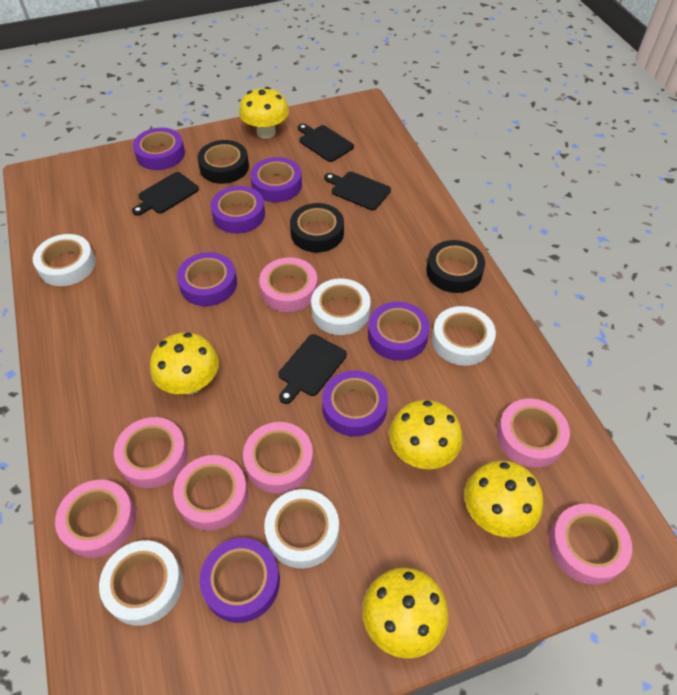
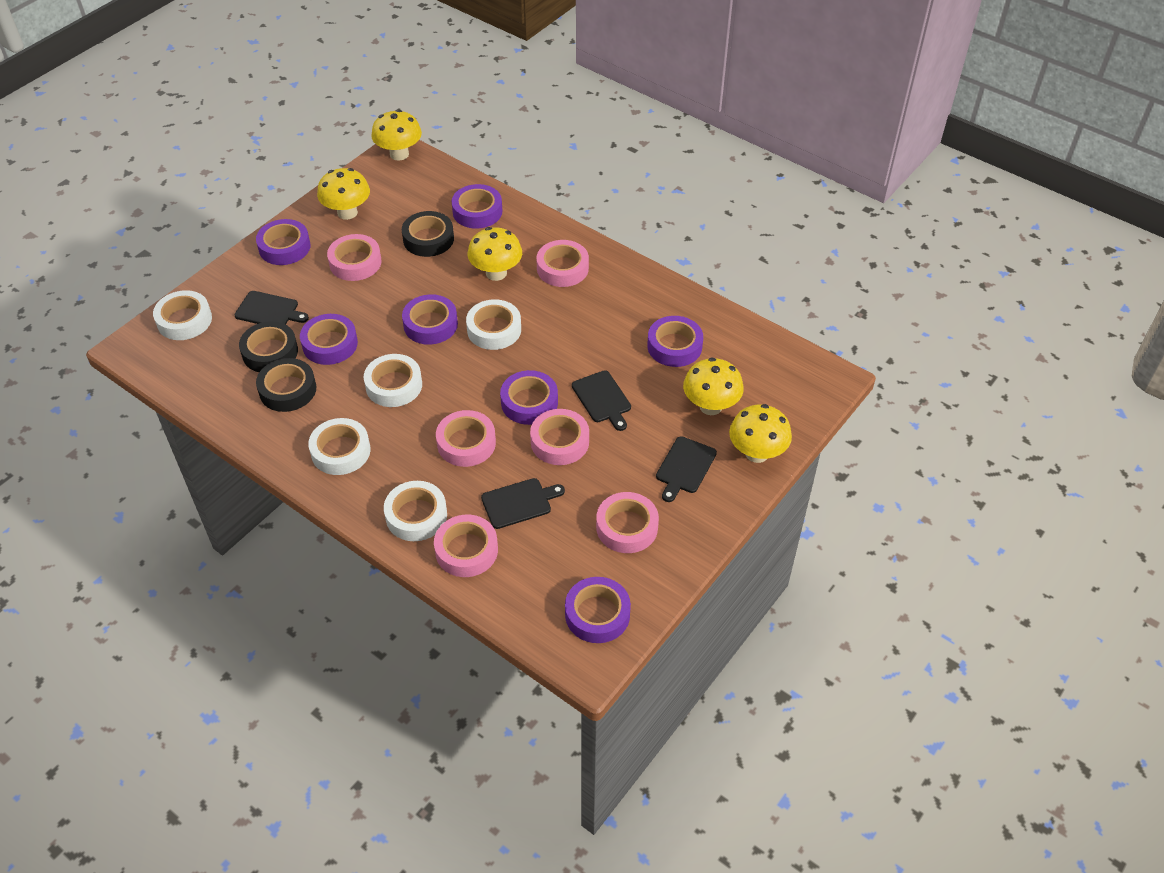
pink tape: 7 -> 6

